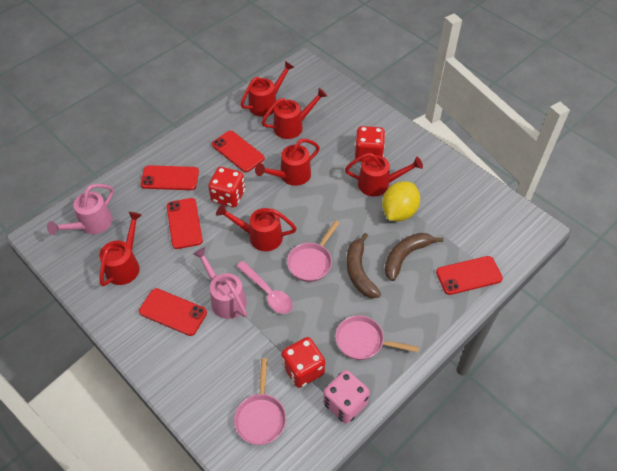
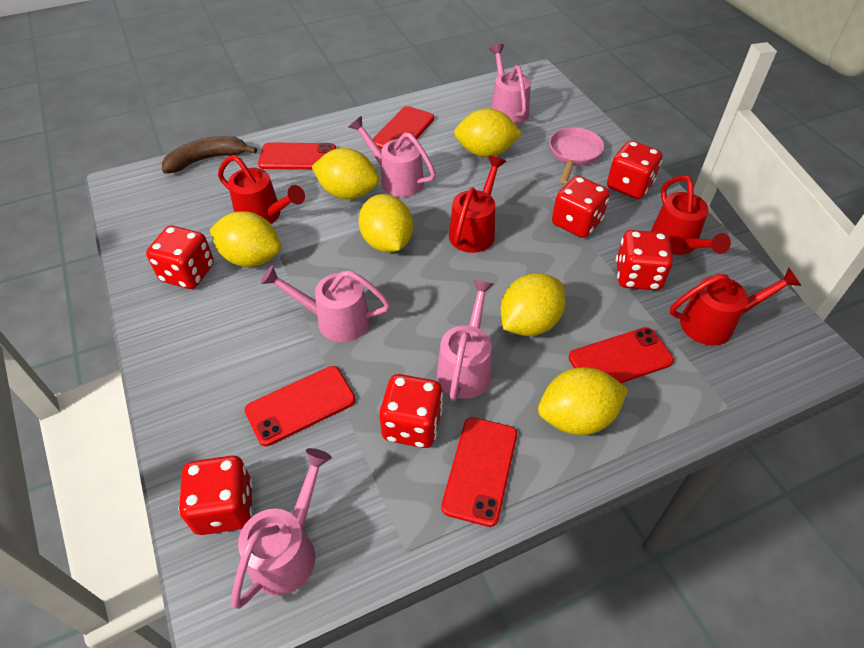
brown banana: 2 -> 1
pink dice: 1 -> 0
pink pan: 3 -> 1
pink spoon: 1 -> 0
pink watering can: 2 -> 5
red dice: 3 -> 6
red watering can: 6 -> 4
yellow lemon: 1 -> 6

